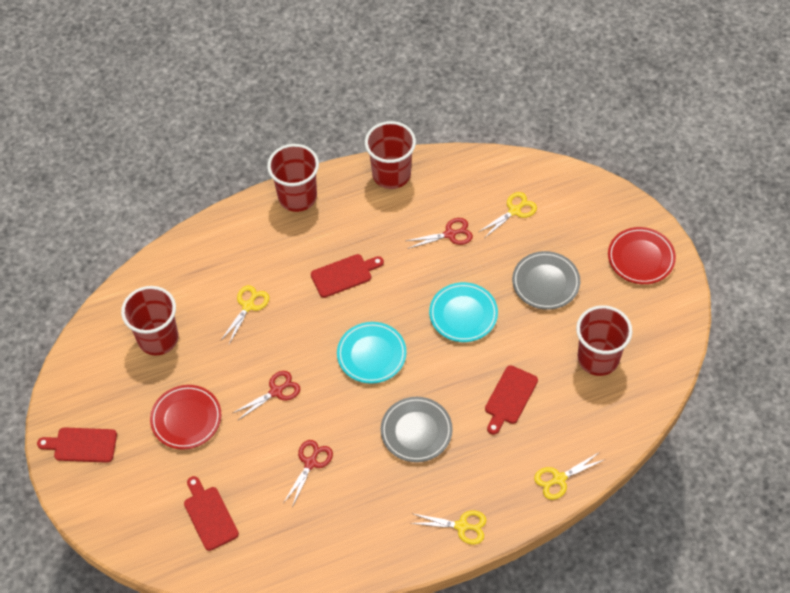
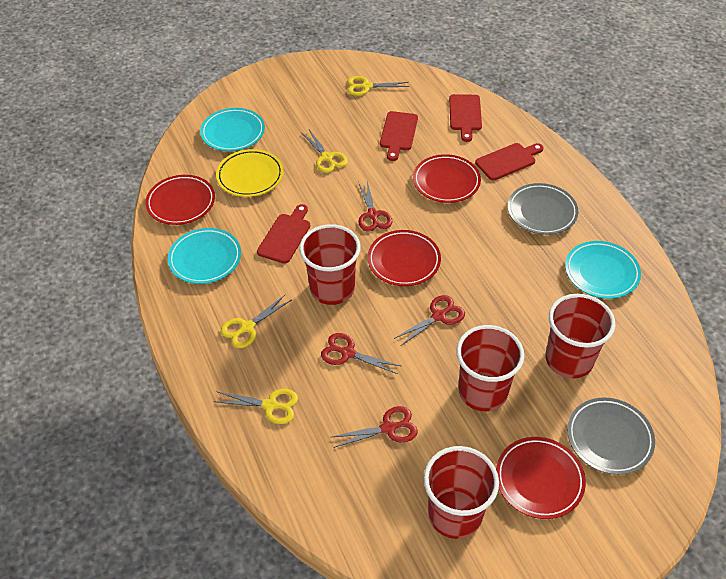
red plate: 2 -> 4
red scissors: 3 -> 4
turquoise plate: 2 -> 3
yellow plate: 0 -> 1

